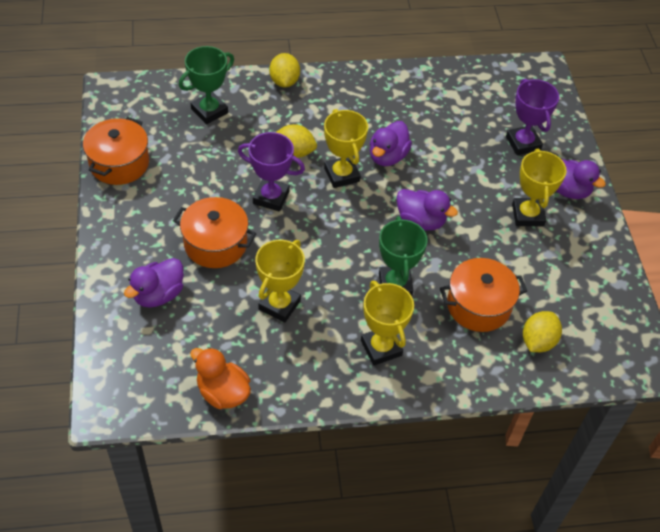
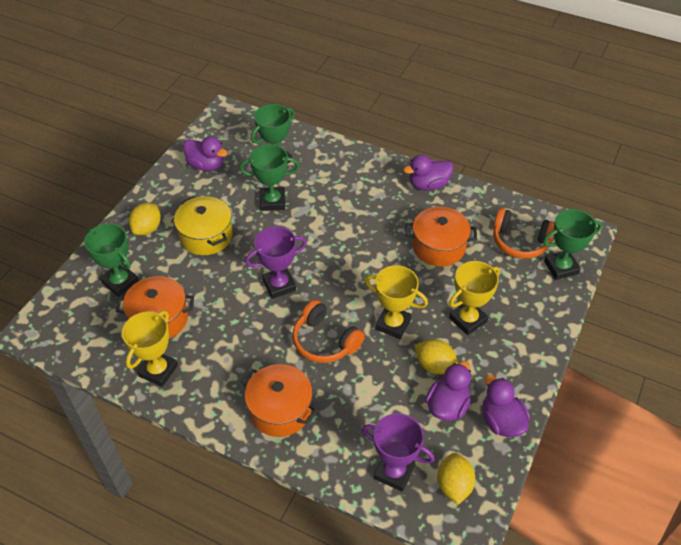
green trophy: 2 -> 4
orange duck: 1 -> 0
orange headphones: 0 -> 2
yellow pot: 0 -> 1
yellow trophy: 4 -> 3

